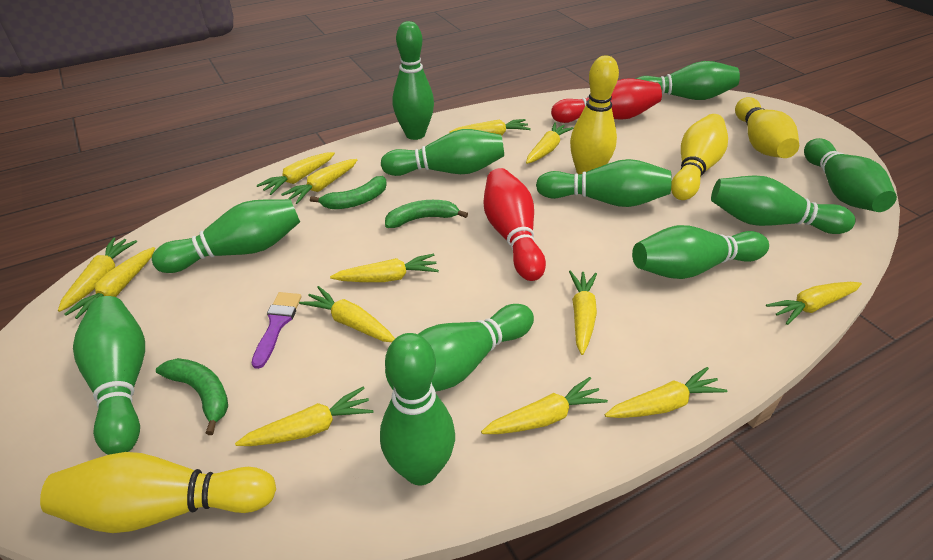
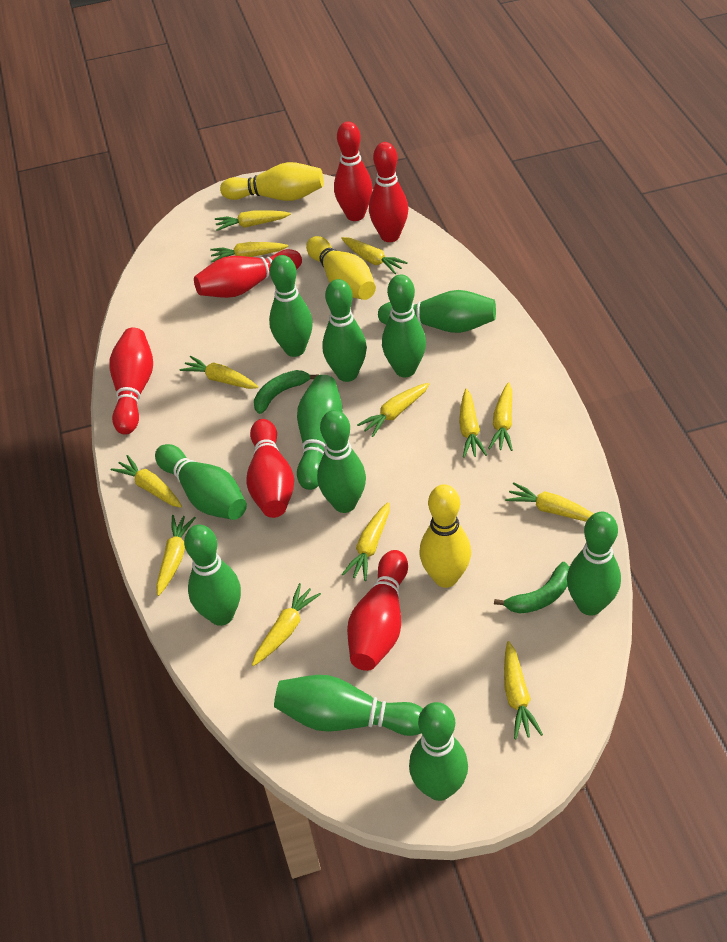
green banana: 3 -> 2
purple brush: 1 -> 0
red bowling pin: 2 -> 6
yellow bowling pin: 4 -> 3

